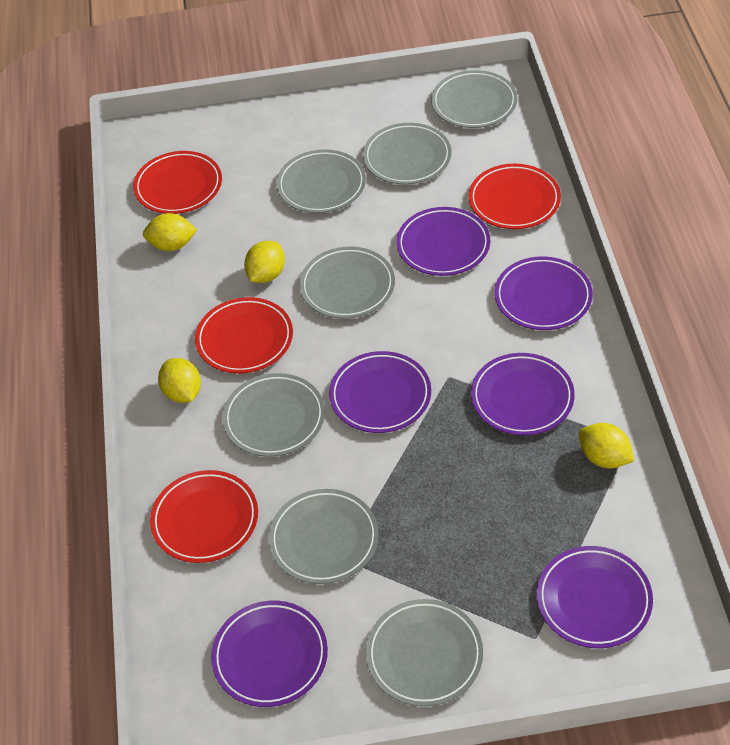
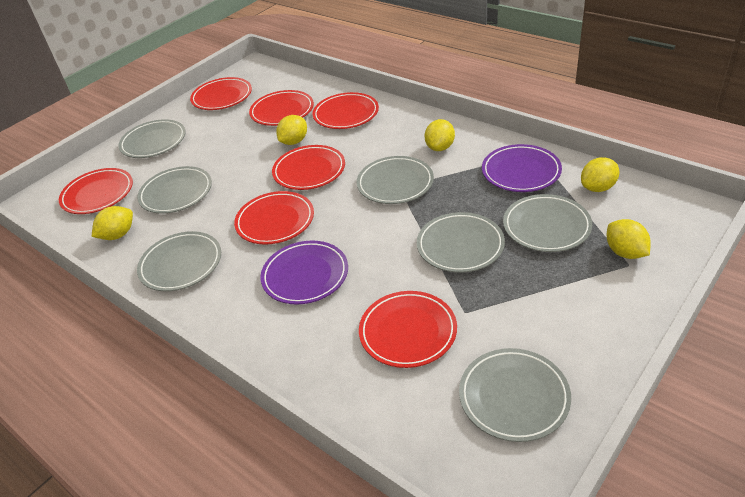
purple plate: 6 -> 2
red plate: 4 -> 7
yellow lemon: 4 -> 5

